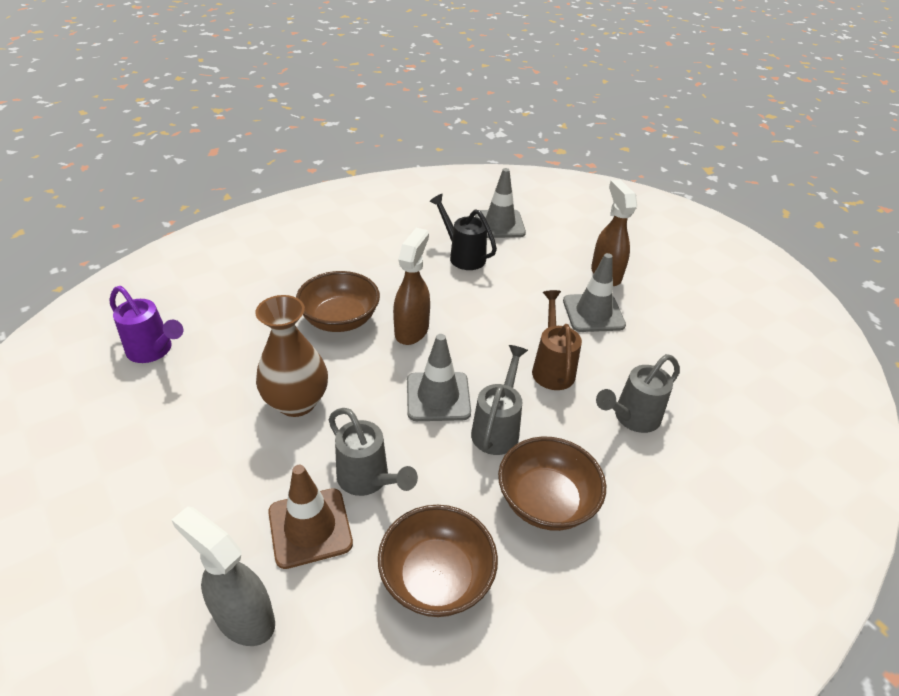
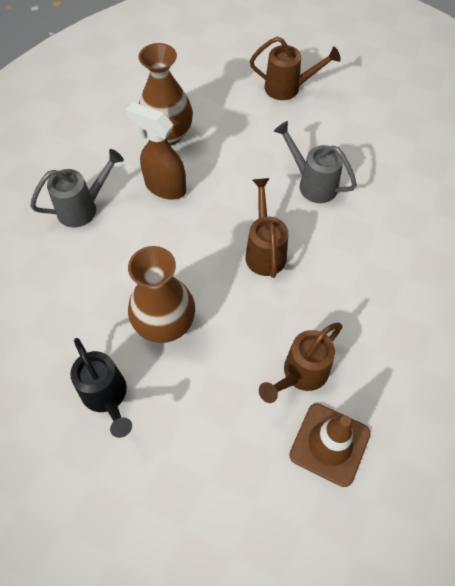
brown bowl: 3 -> 0
brown spray bottle: 2 -> 1
brown vase: 1 -> 2
brown watering can: 1 -> 3
grey spray bottle: 1 -> 0
grey traffic cone: 3 -> 0
grey watering can: 3 -> 2
purple watering can: 1 -> 0

